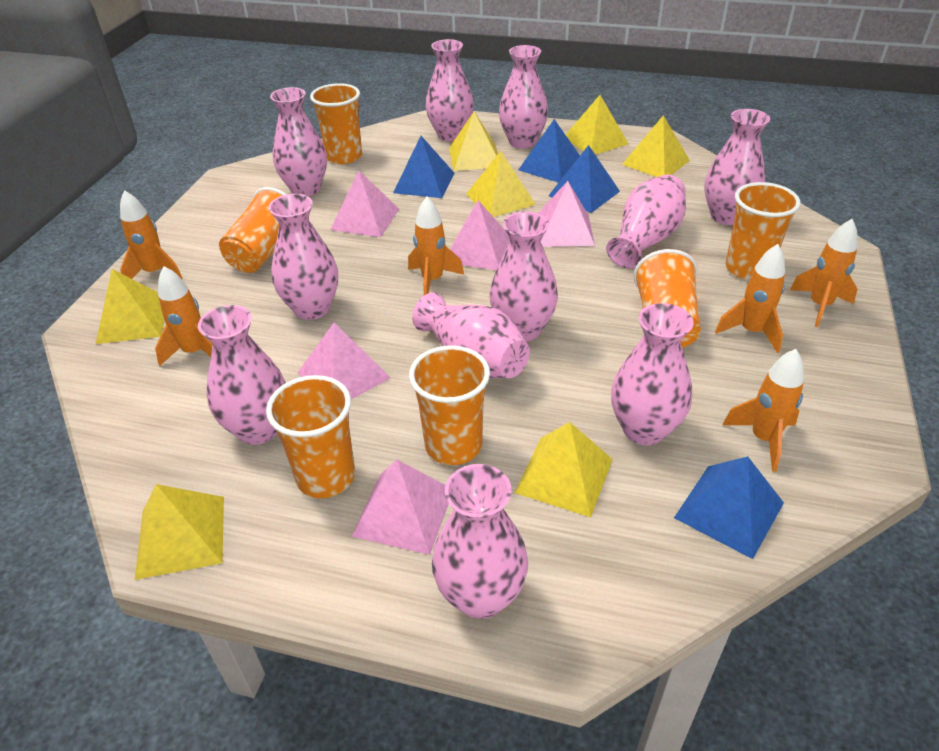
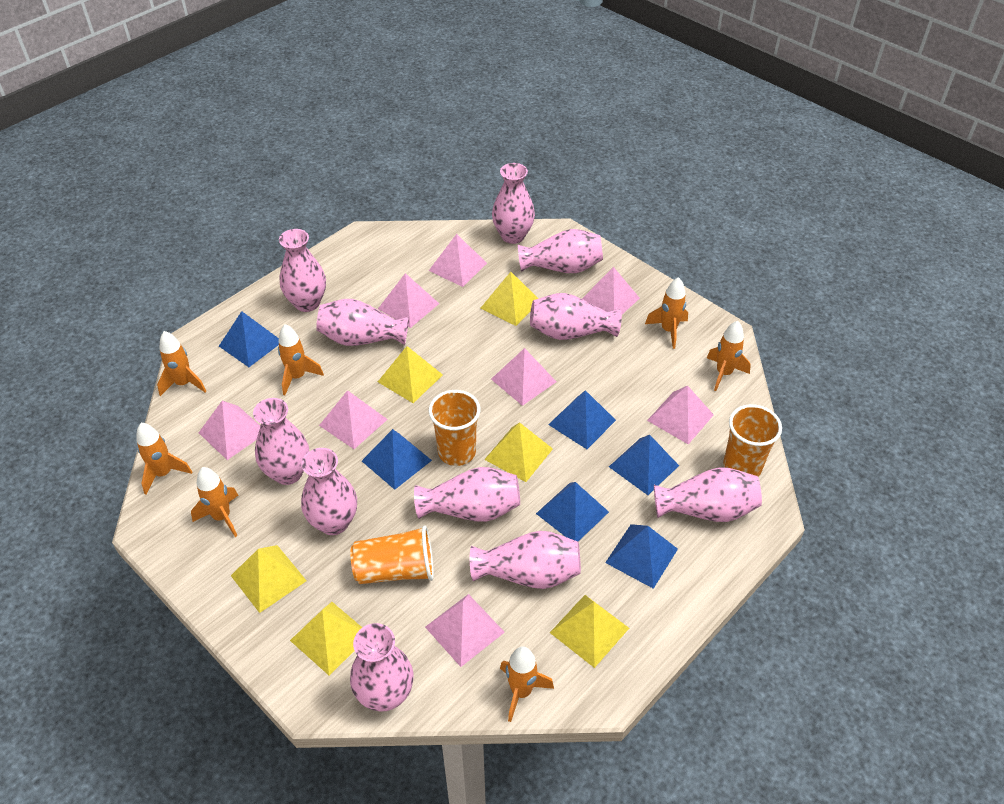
blue pyramid: 4 -> 6
orange cup: 6 -> 3
orange rocket: 6 -> 7
pink pyramid: 5 -> 8
yellow pyramid: 7 -> 6

